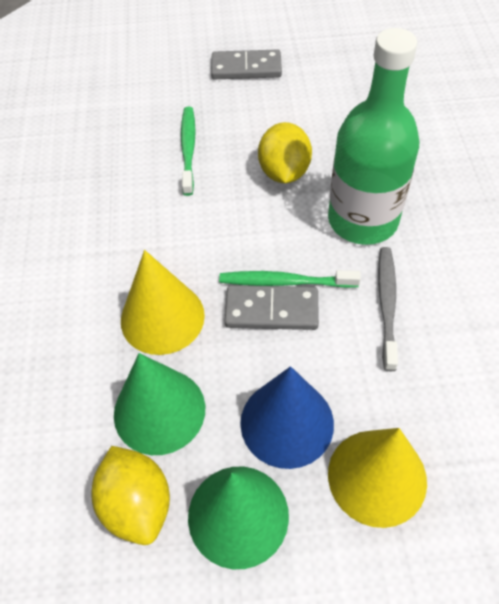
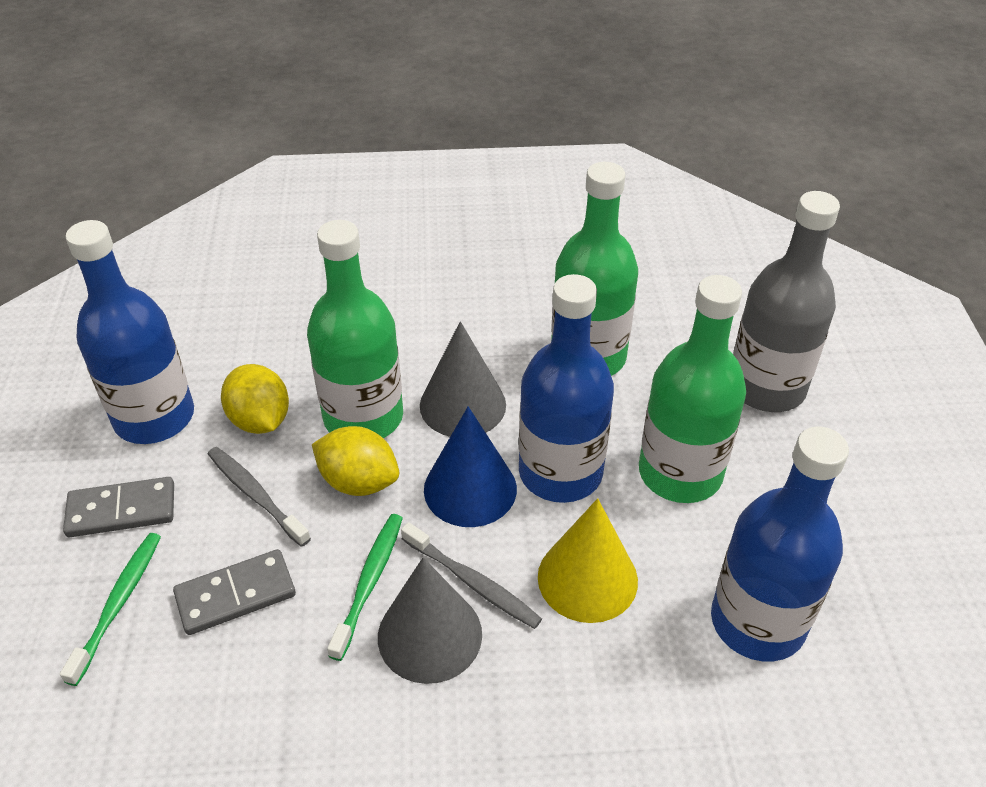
blue bottle: 0 -> 3
green bottle: 1 -> 3
green cone: 2 -> 0
grey bottle: 0 -> 1
grey cone: 0 -> 2
grey toothbrush: 1 -> 2
yellow cone: 2 -> 1

